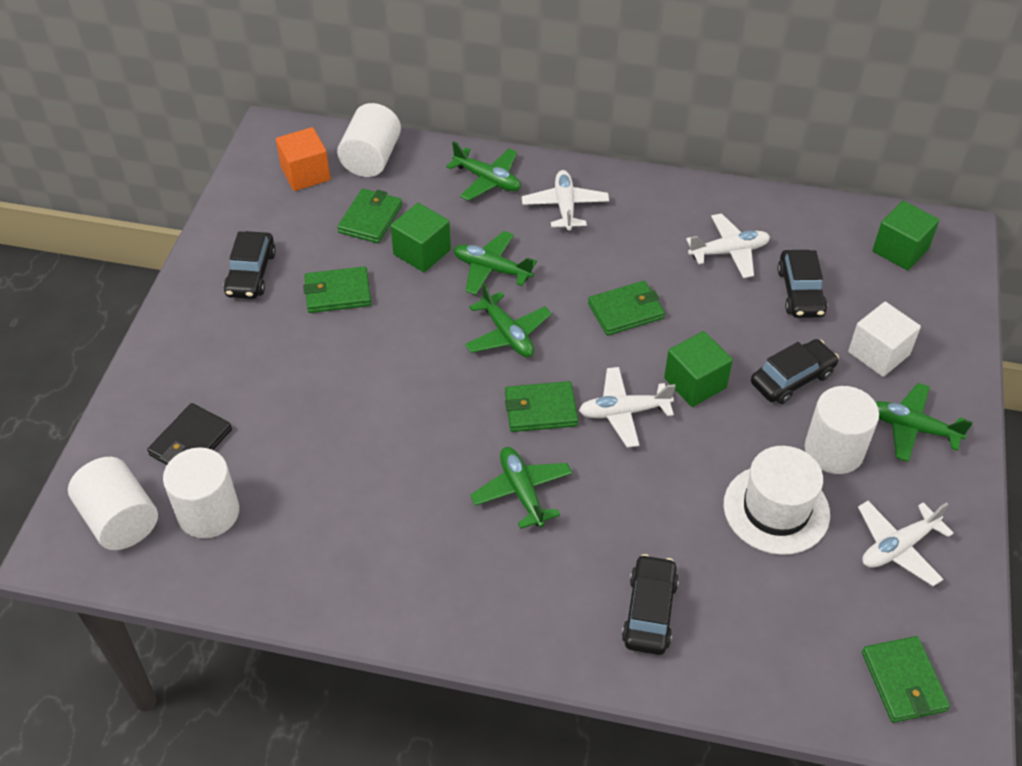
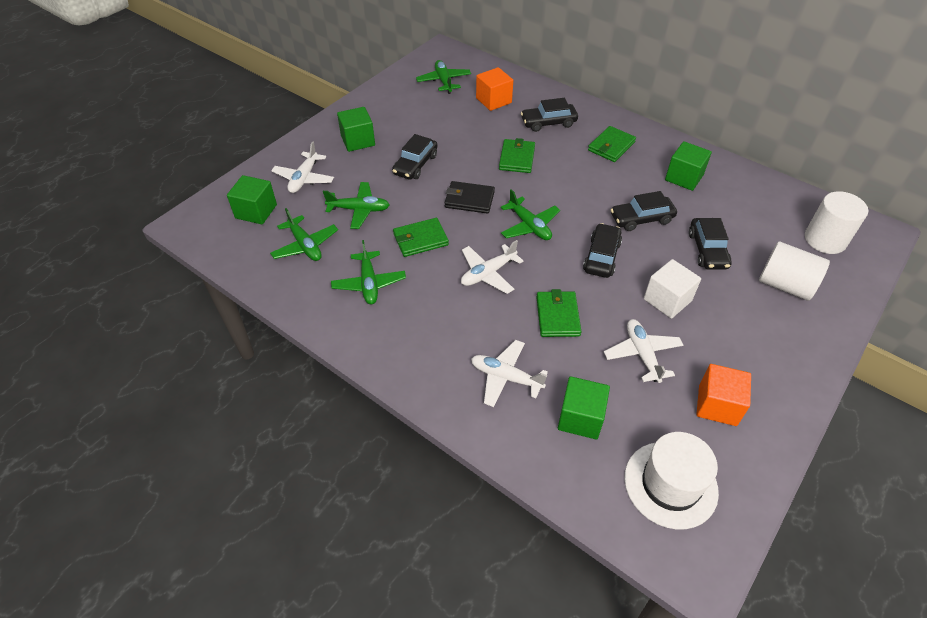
black car: 4 -> 5
green cube: 3 -> 4
green wallet: 5 -> 4
orange cube: 1 -> 2
white cylinder: 4 -> 2

